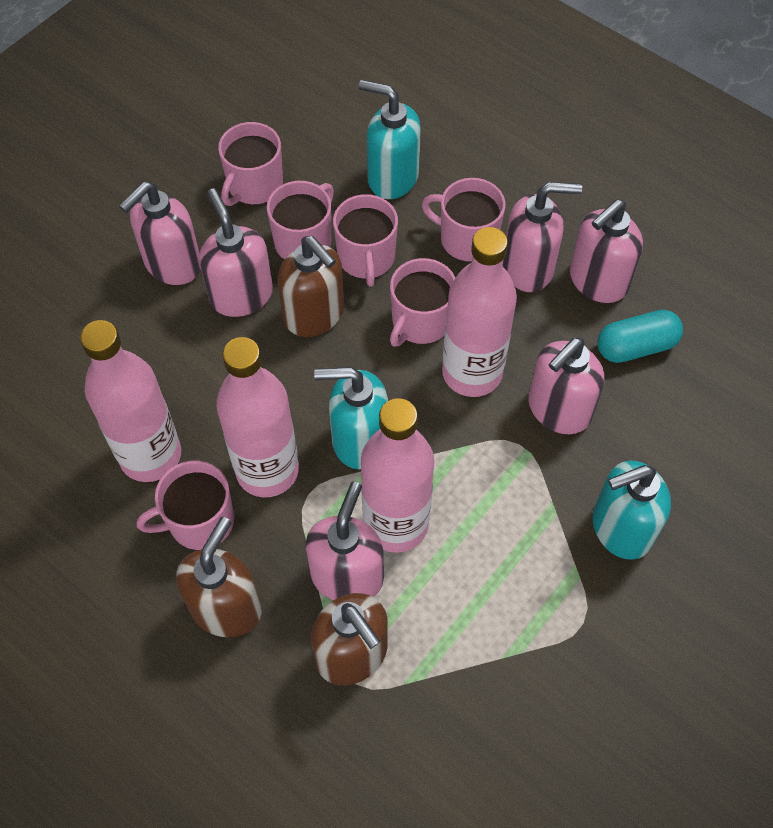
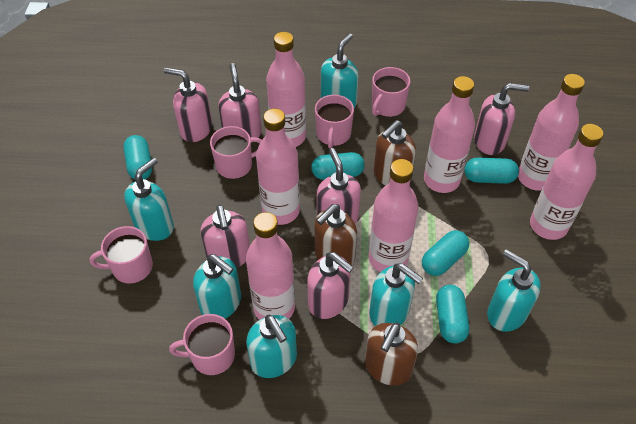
pink bottle: 4 -> 7
pink mug: 6 -> 5
turquoise capsule: 1 -> 5
turquoise soap dispenser: 3 -> 6

